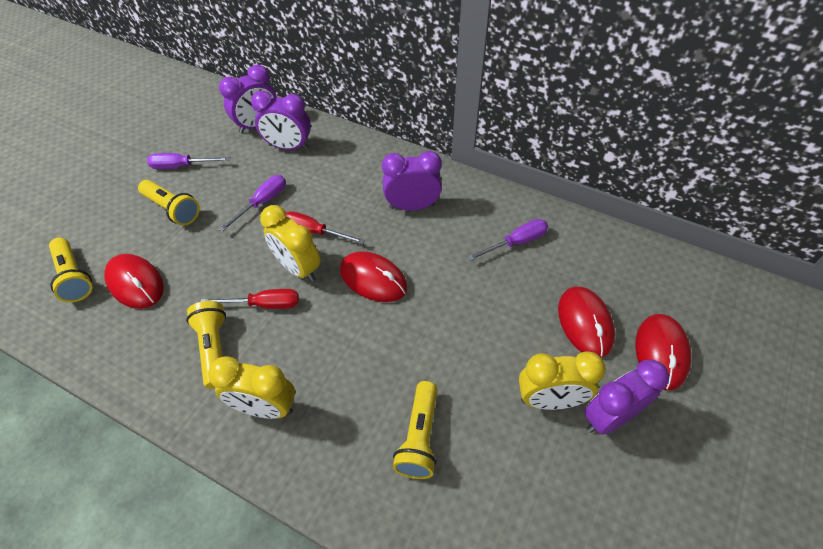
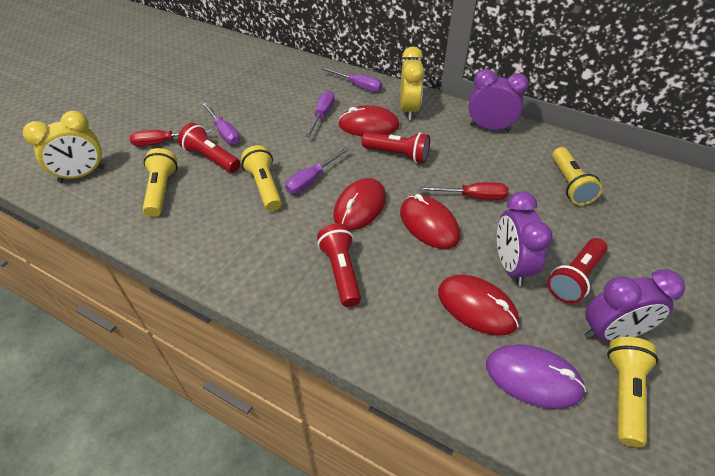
purple clock: 4 -> 3
purple mouse: 0 -> 1
purple screwdriver: 3 -> 4
red flashlight: 0 -> 4
yellow clock: 3 -> 2

